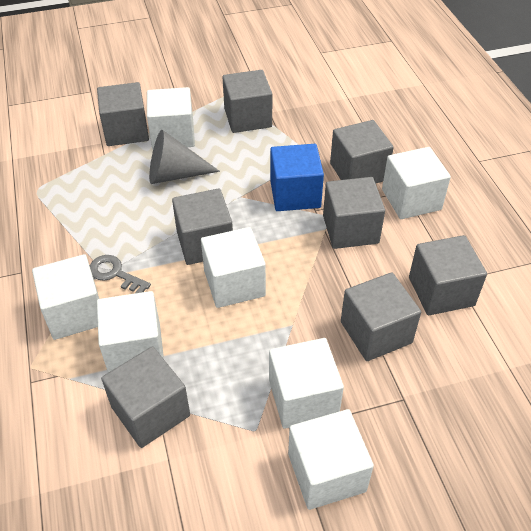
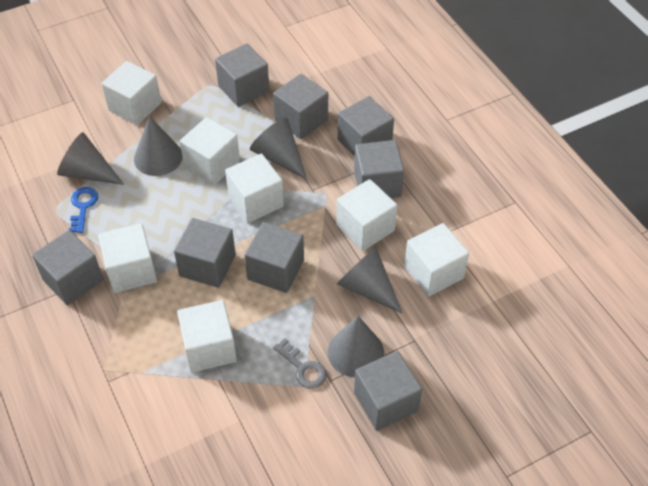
blue cube: 1 -> 0
blue key: 0 -> 1
grey cone: 1 -> 5

